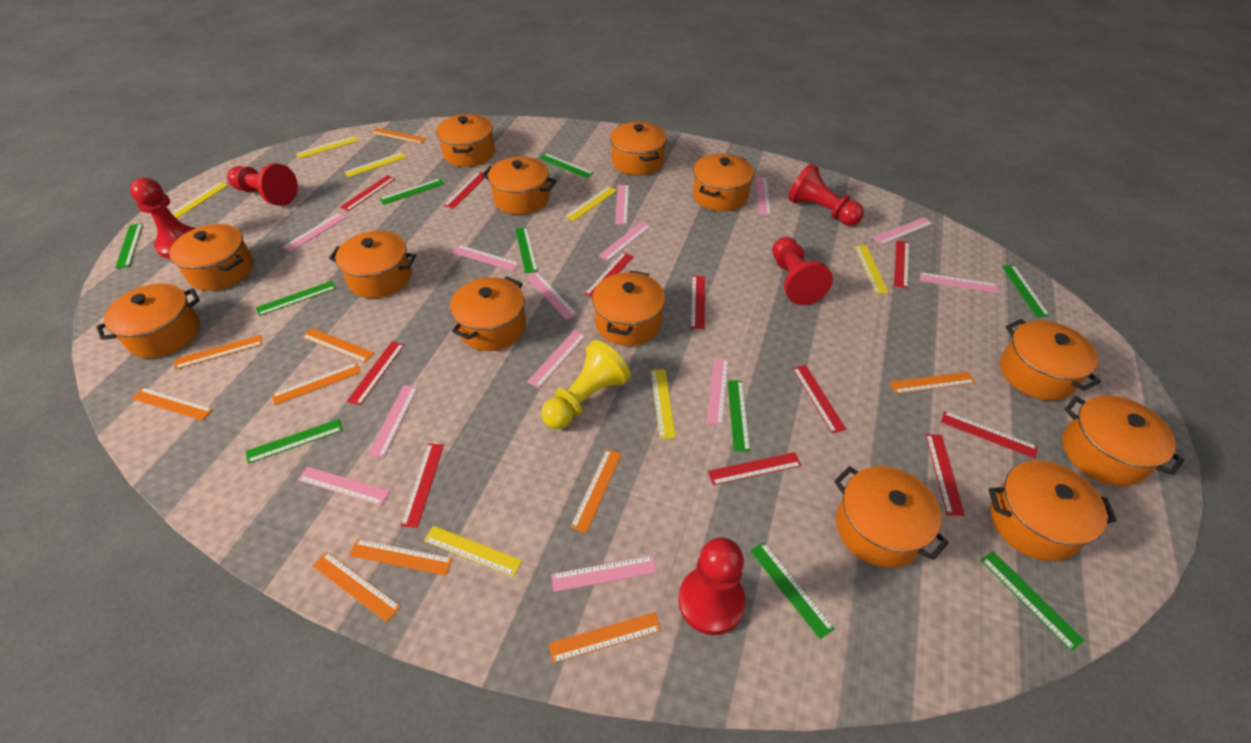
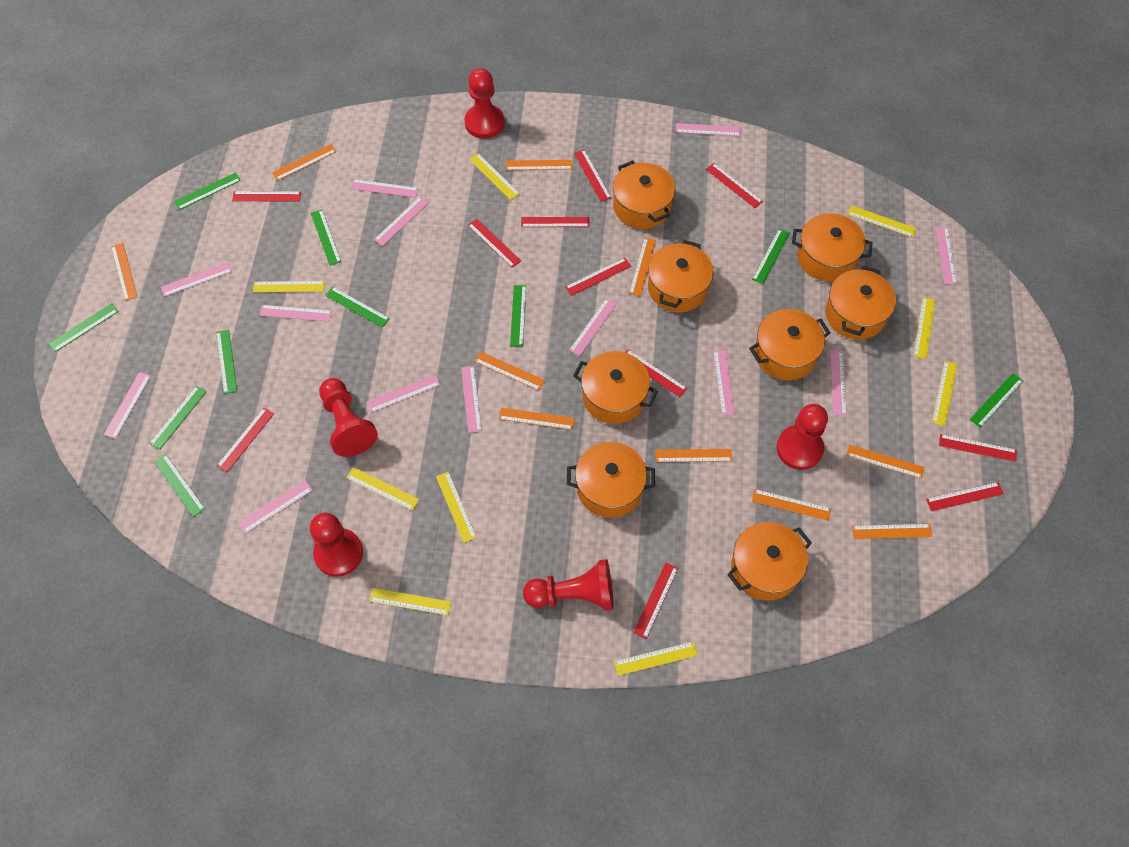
orange pot: 13 -> 8
yellow pawn: 1 -> 0
yellow ruler: 7 -> 9

